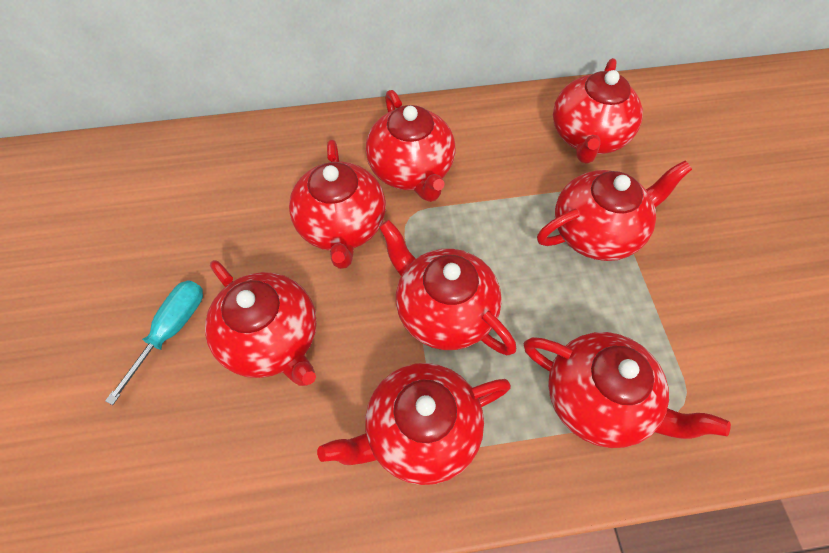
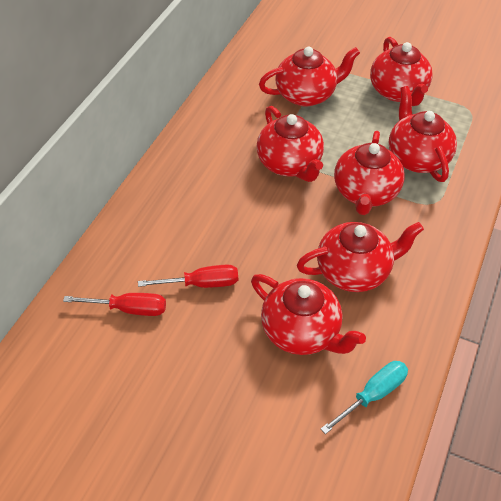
red screwdriver: 0 -> 2
red teapot: 8 -> 7

